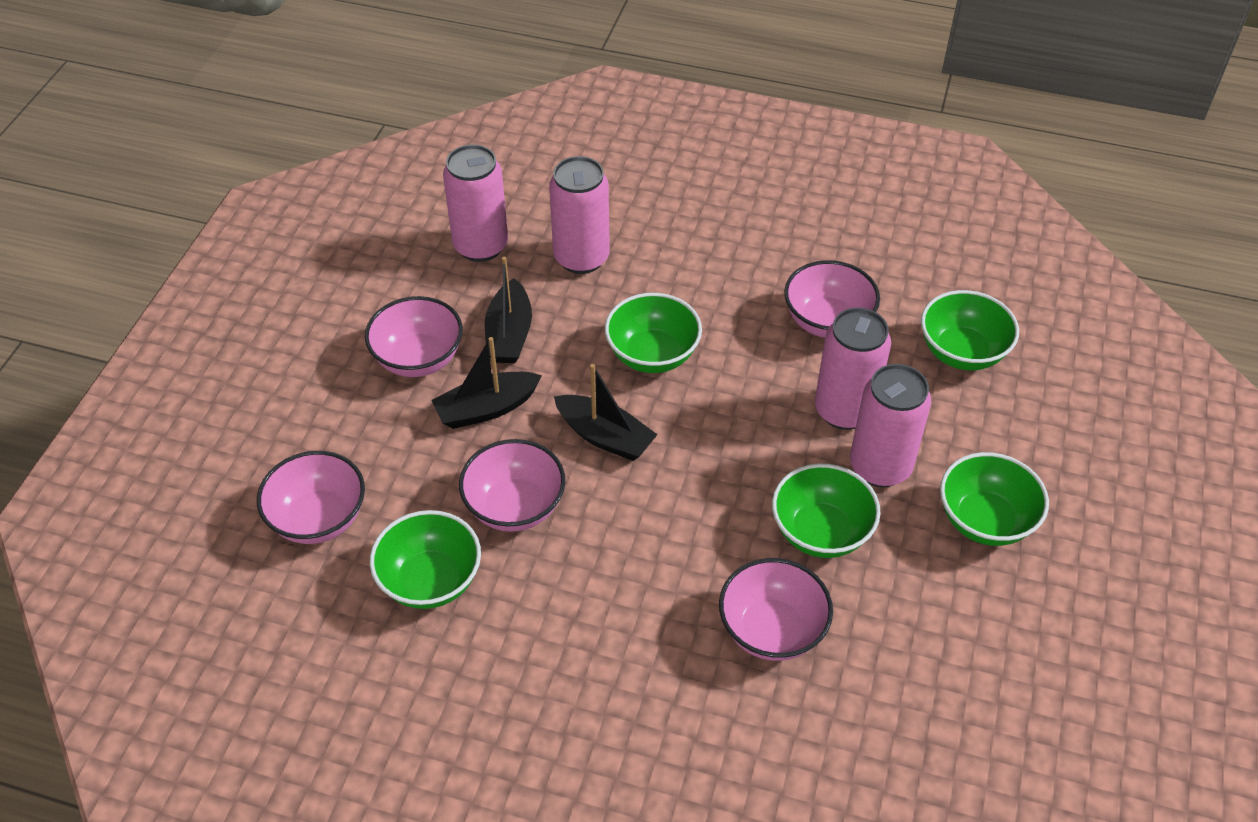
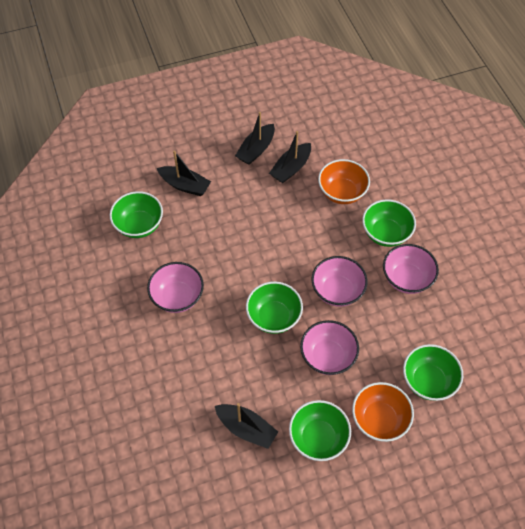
black boat: 3 -> 4
orange bowl: 0 -> 2
pink bowl: 5 -> 4
pink can: 4 -> 0

